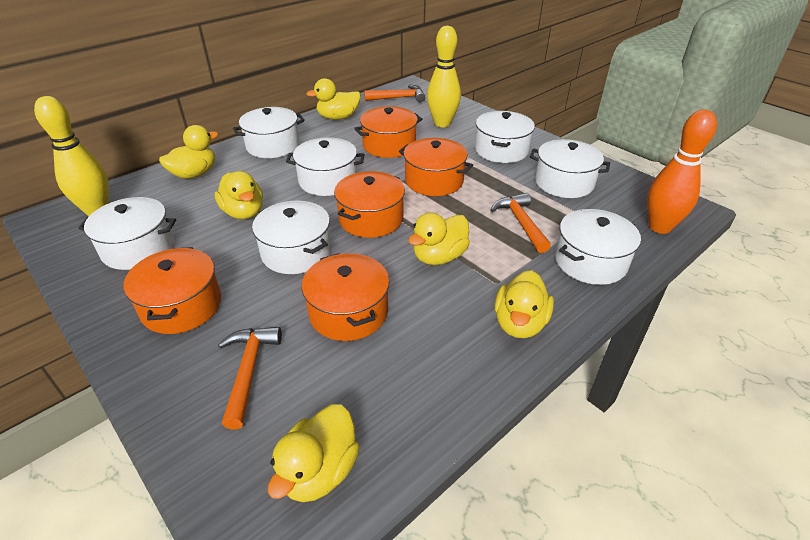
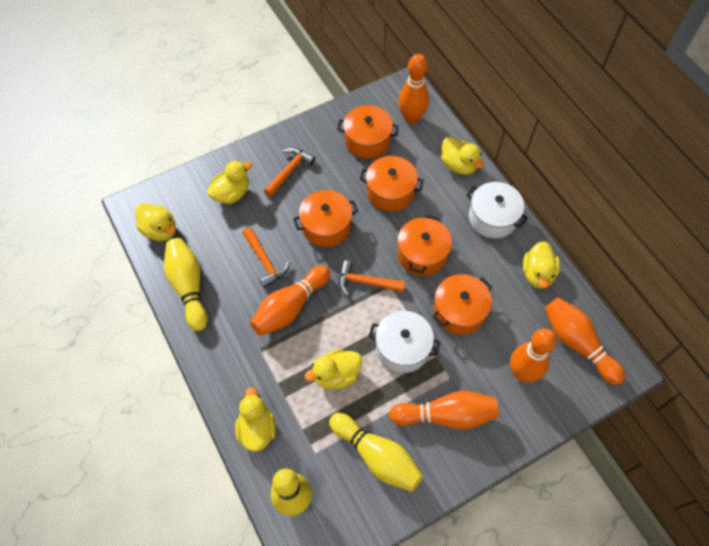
orange bowling pin: 1 -> 5
white pot: 7 -> 2
yellow bowling pin: 2 -> 3

